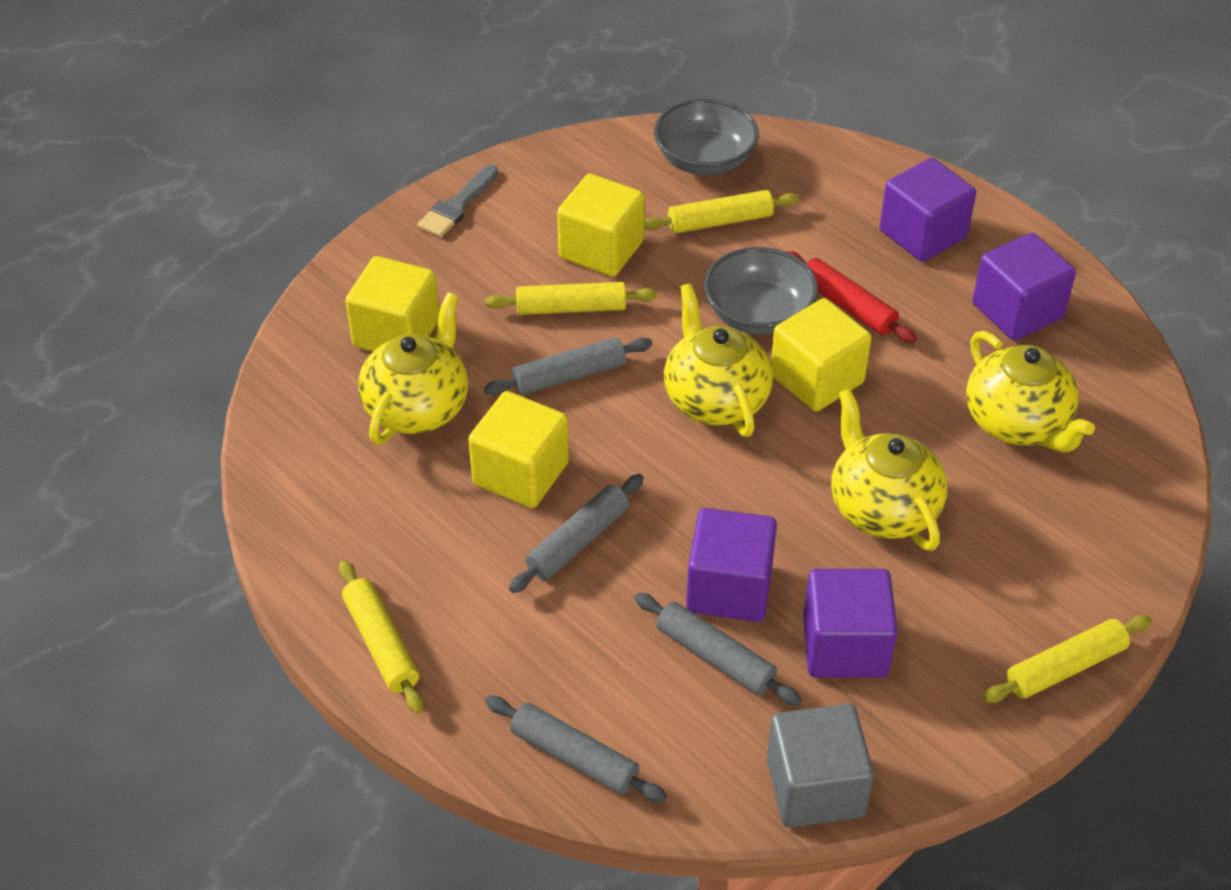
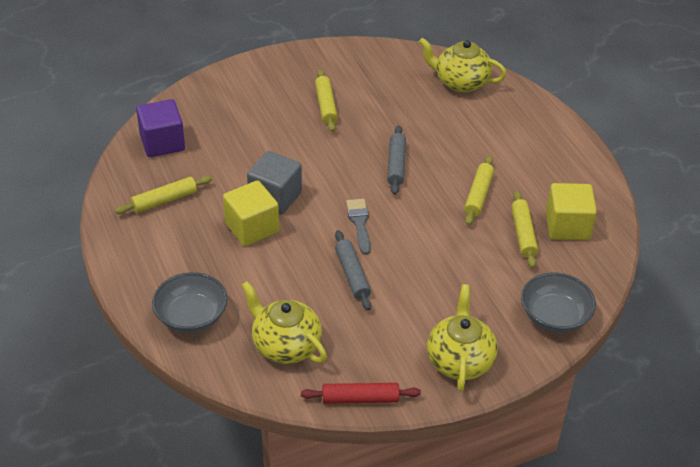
grey rolling pin: 4 -> 2
purple cube: 4 -> 1
yellow cube: 4 -> 2
yellow teapot: 4 -> 3

